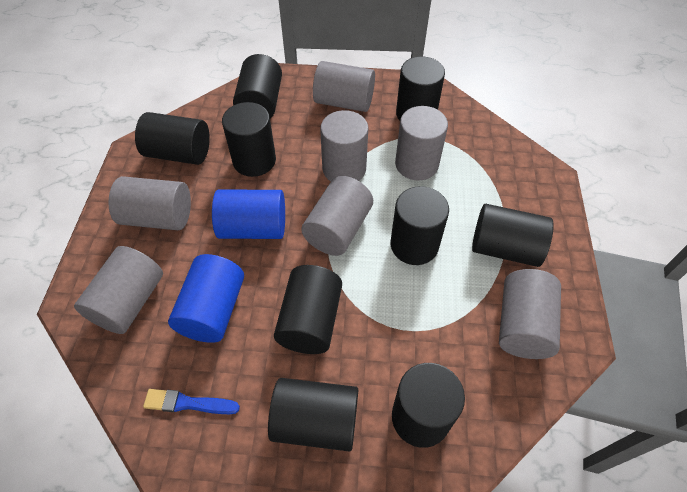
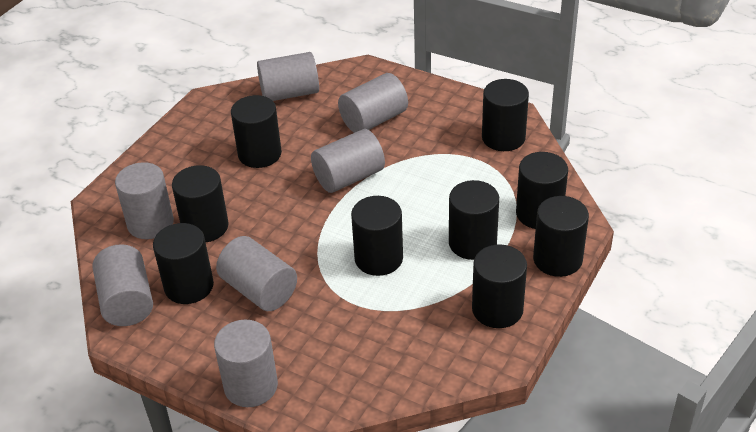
blue brush: 1 -> 0
blue cylinder: 2 -> 0

